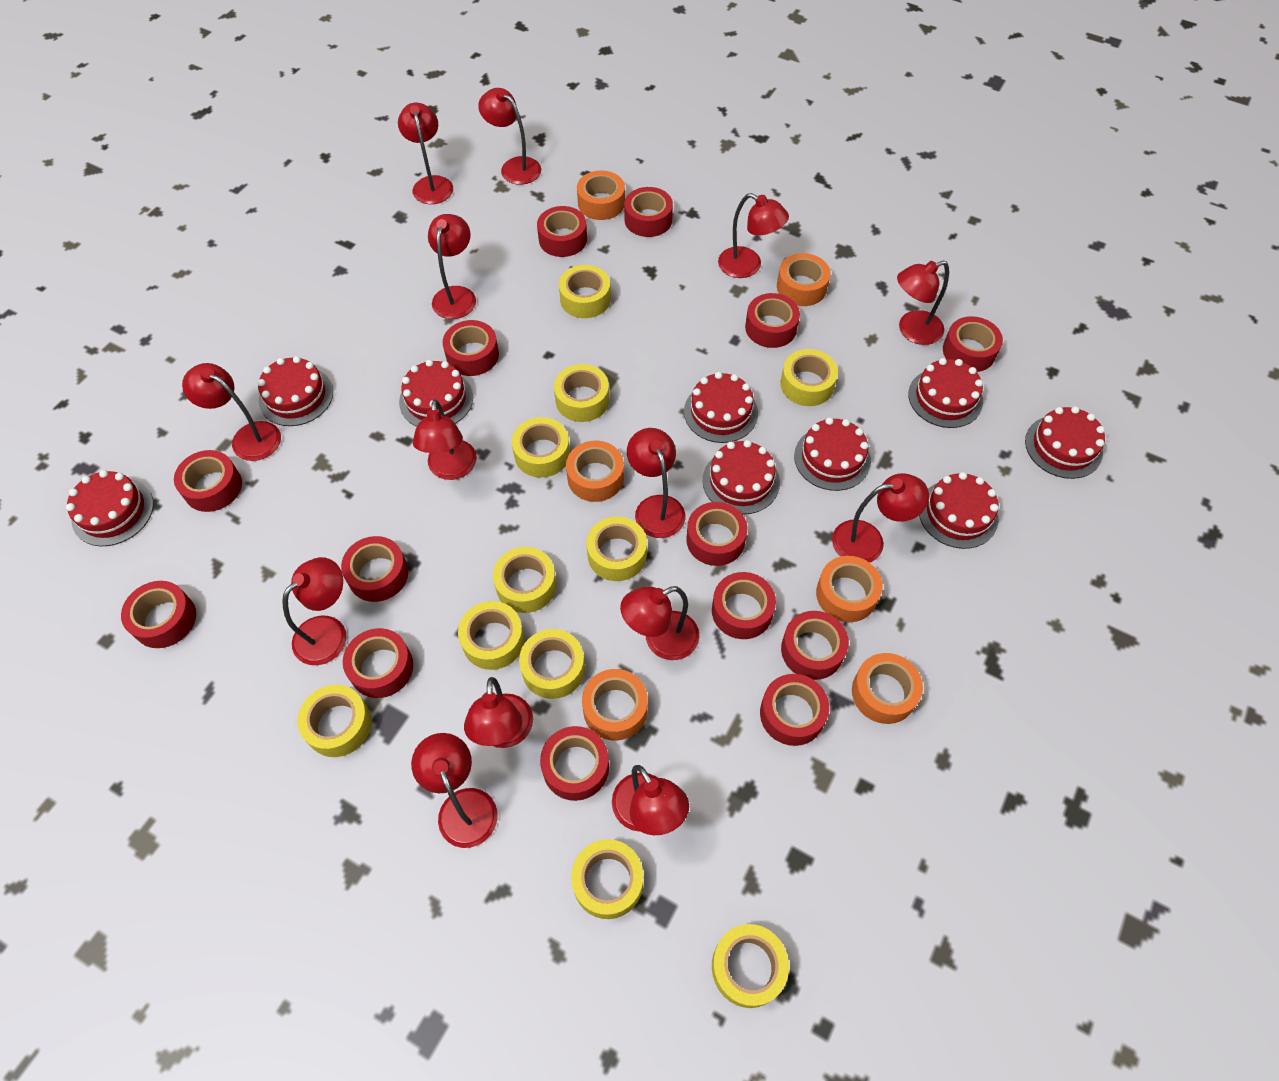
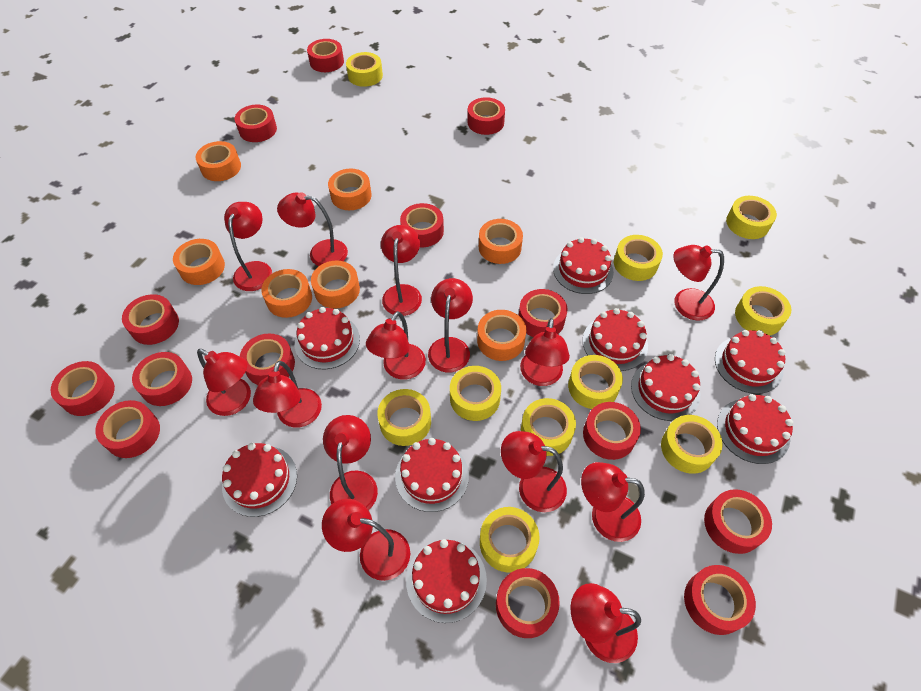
orange tape: 6 -> 7
yellow tape: 11 -> 10

